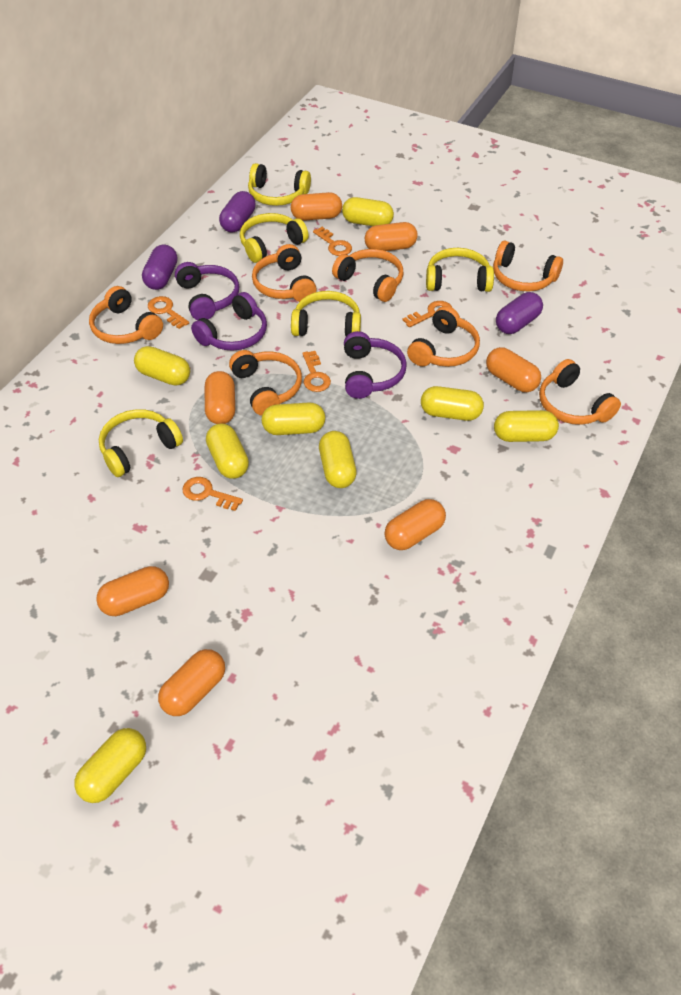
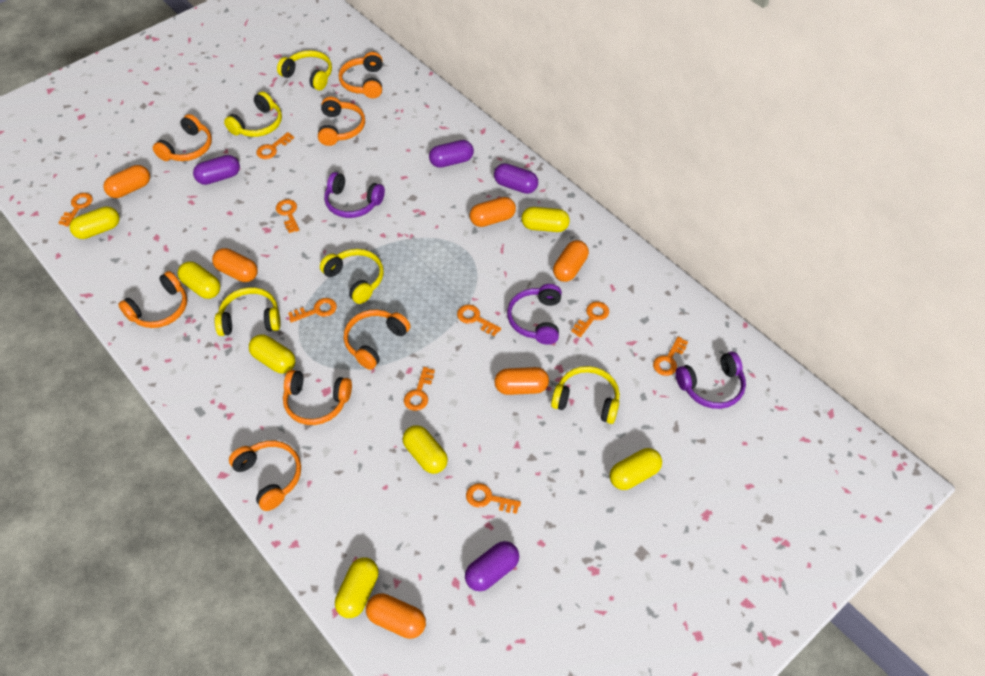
orange capsule: 7 -> 6
orange key: 5 -> 9
purple capsule: 3 -> 4
yellow capsule: 8 -> 7

